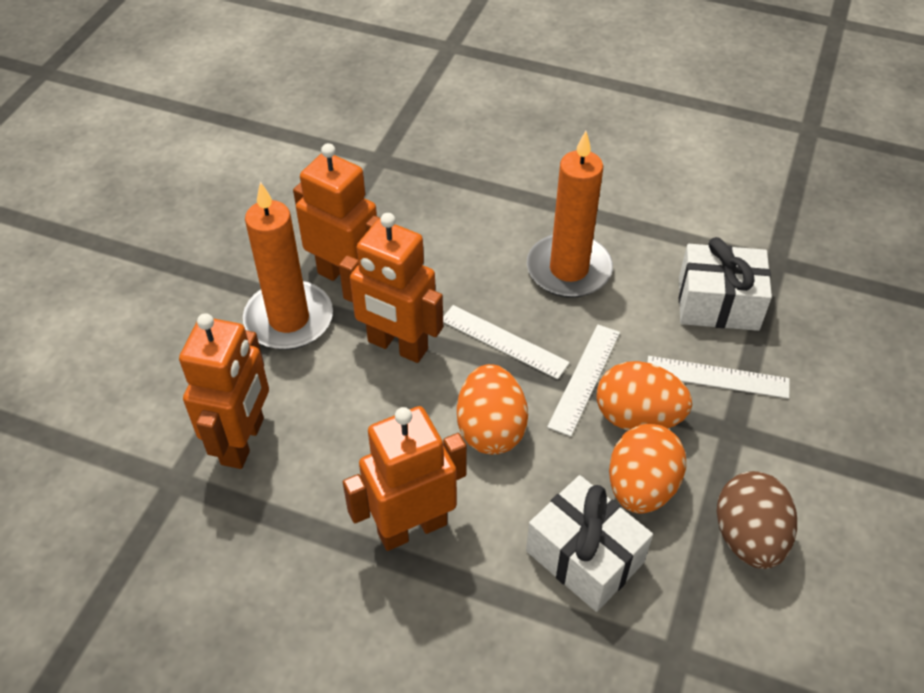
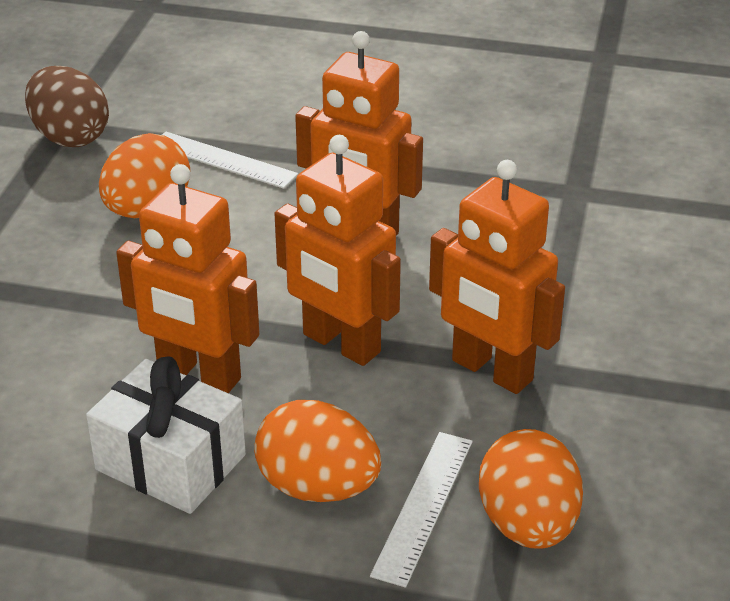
orange candle: 2 -> 0
white gift: 2 -> 1
white ruler: 3 -> 2

